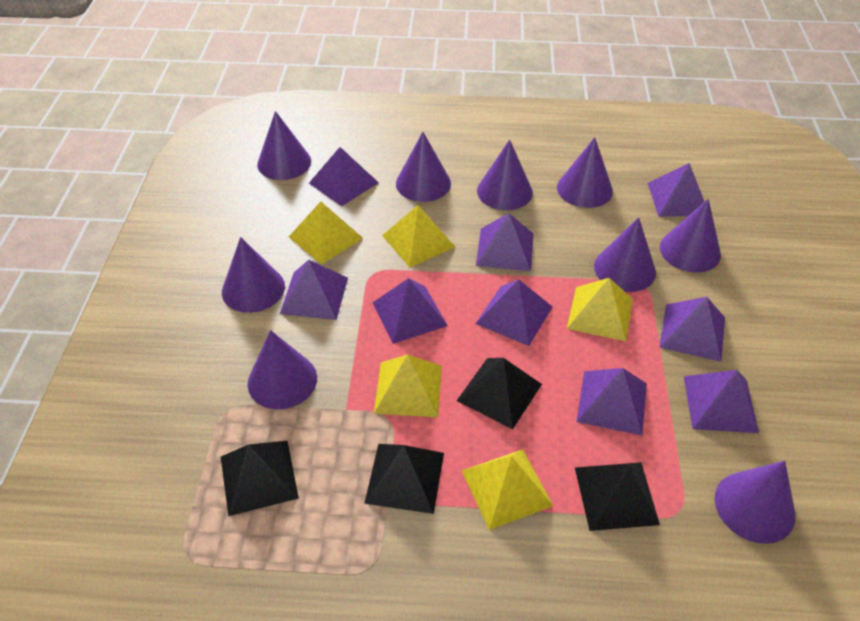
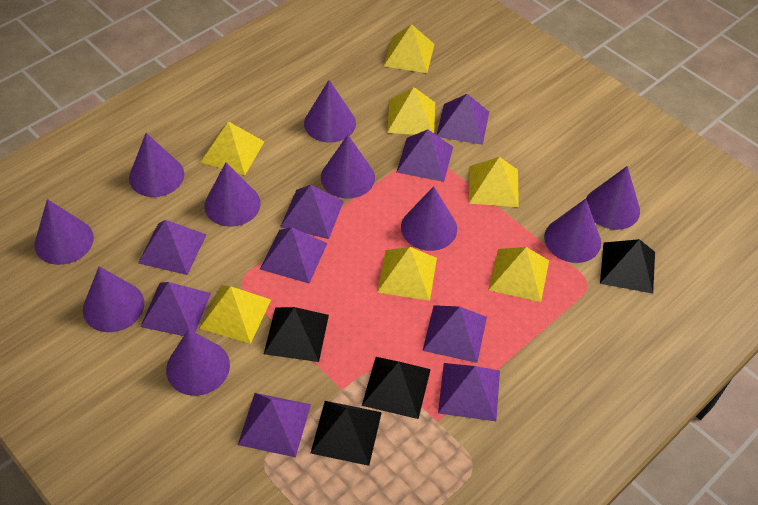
purple cone: 9 -> 10
yellow pyramid: 5 -> 7

